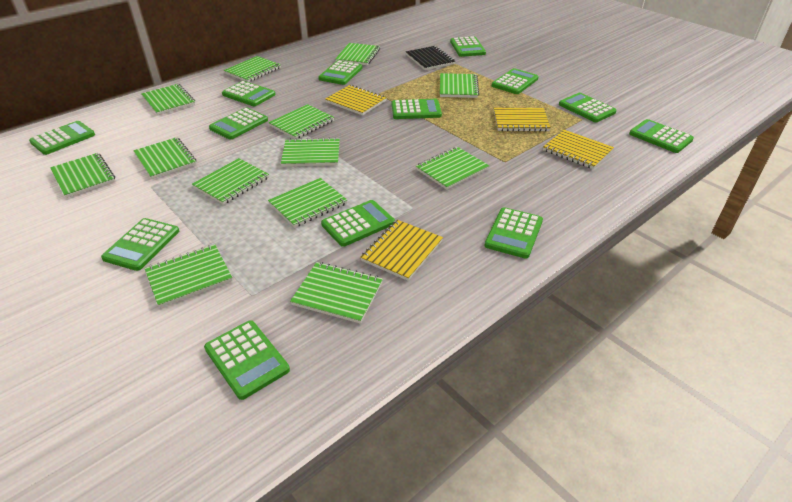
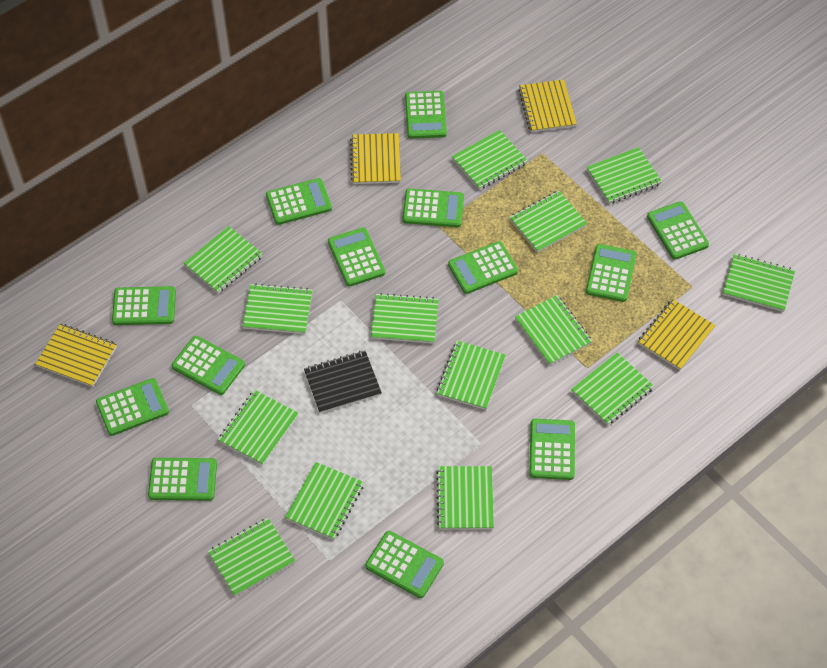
green notebook: 13 -> 14

